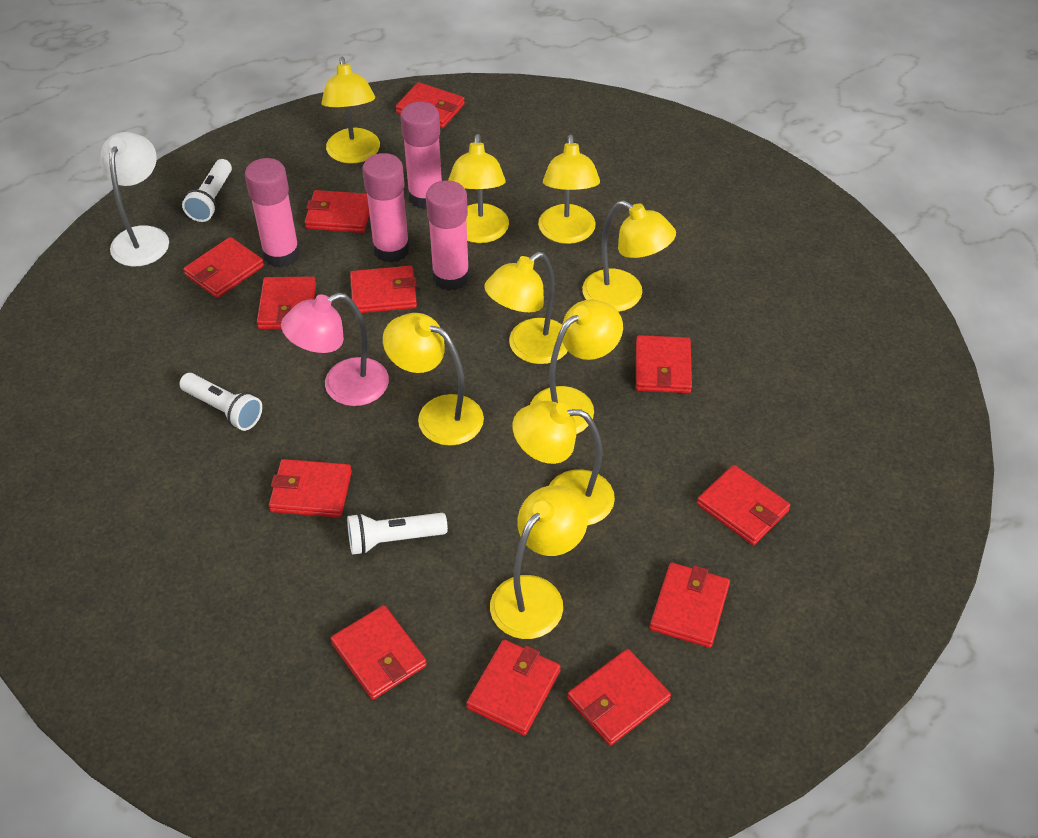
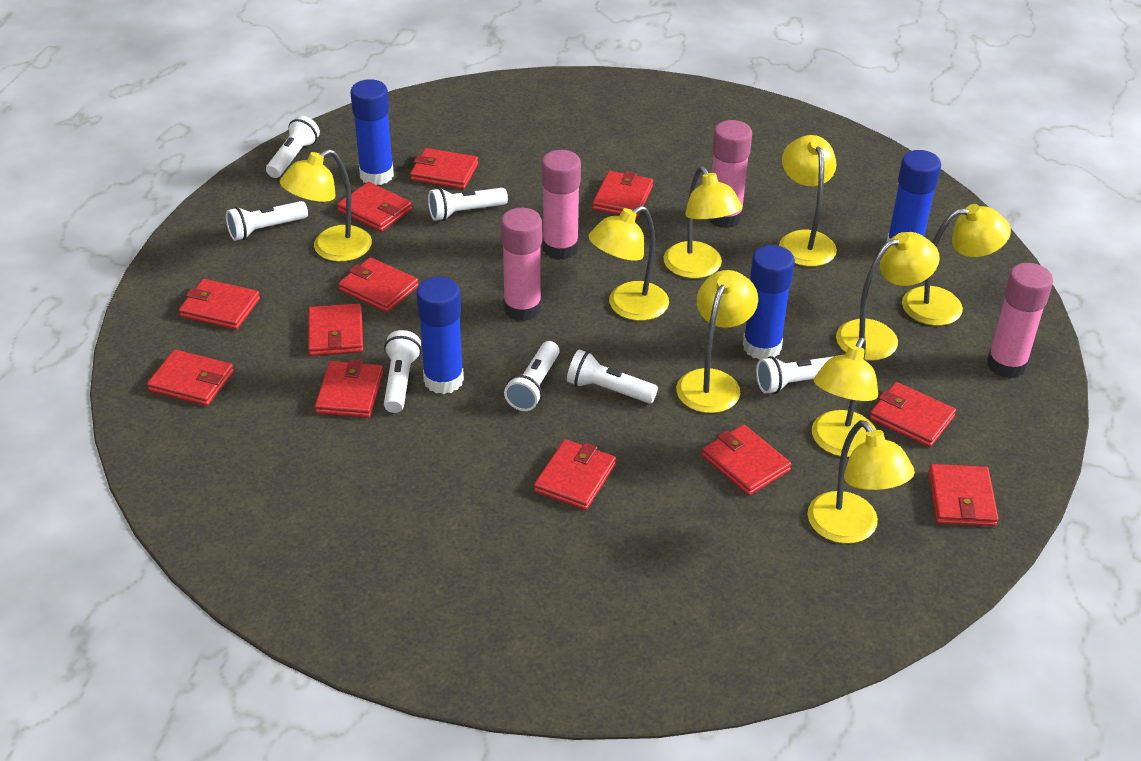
blue glue stick: 0 -> 4
pink lamp: 1 -> 0
white flashlight: 3 -> 7
white lamp: 1 -> 0

